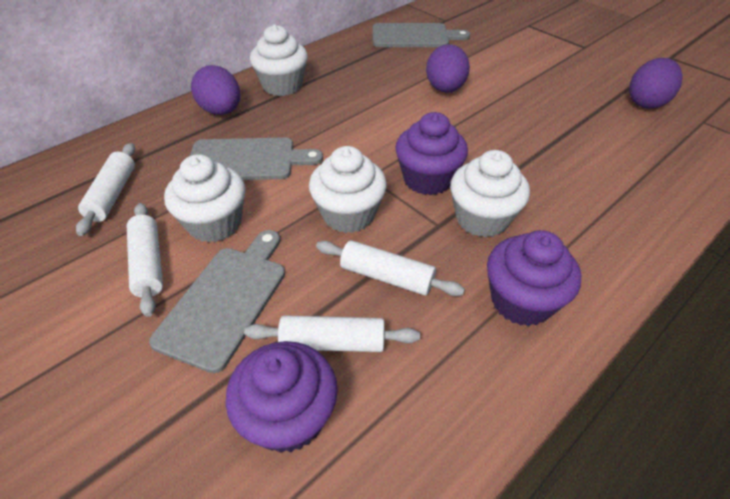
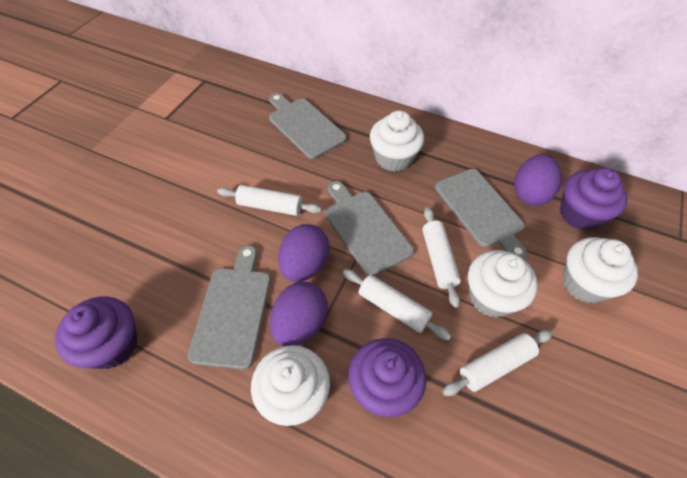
grey cutting board: 3 -> 4

